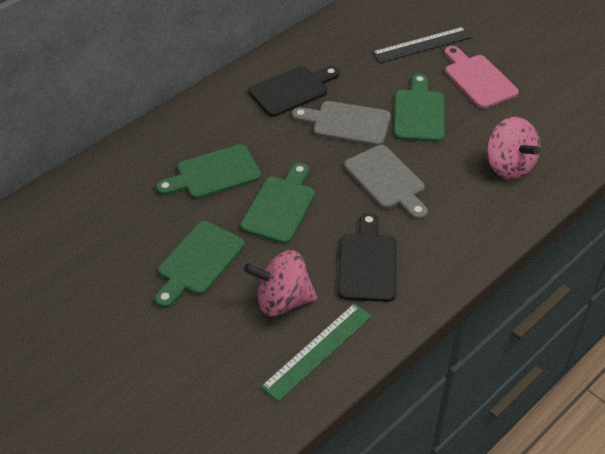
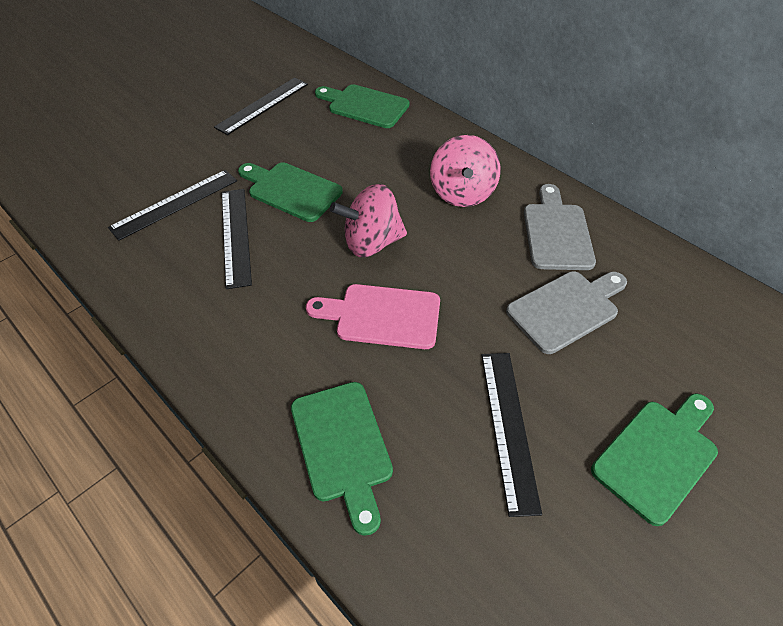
black cutting board: 2 -> 0
black ruler: 1 -> 4
green ruler: 1 -> 0

